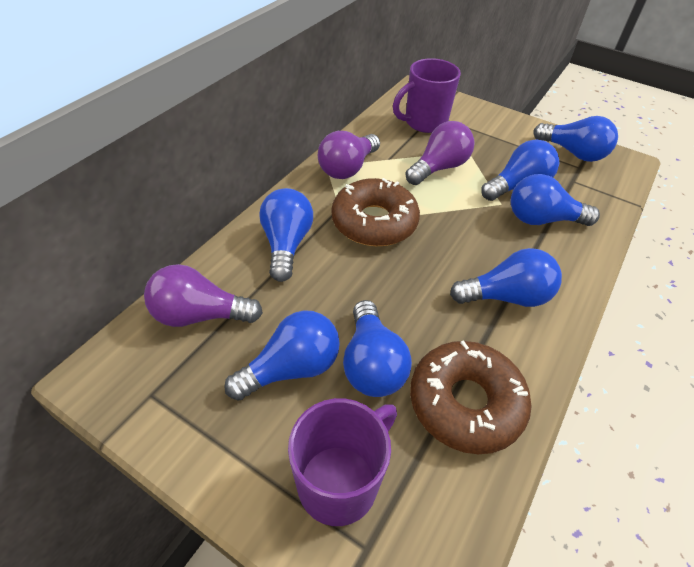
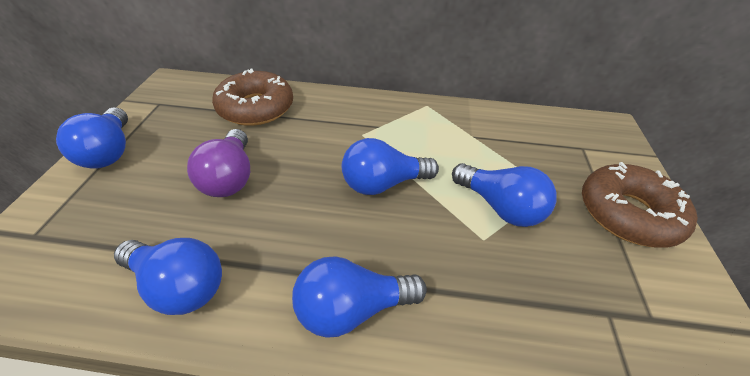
blue light bulb: 7 -> 5
purple light bulb: 3 -> 1
purple mug: 2 -> 0

